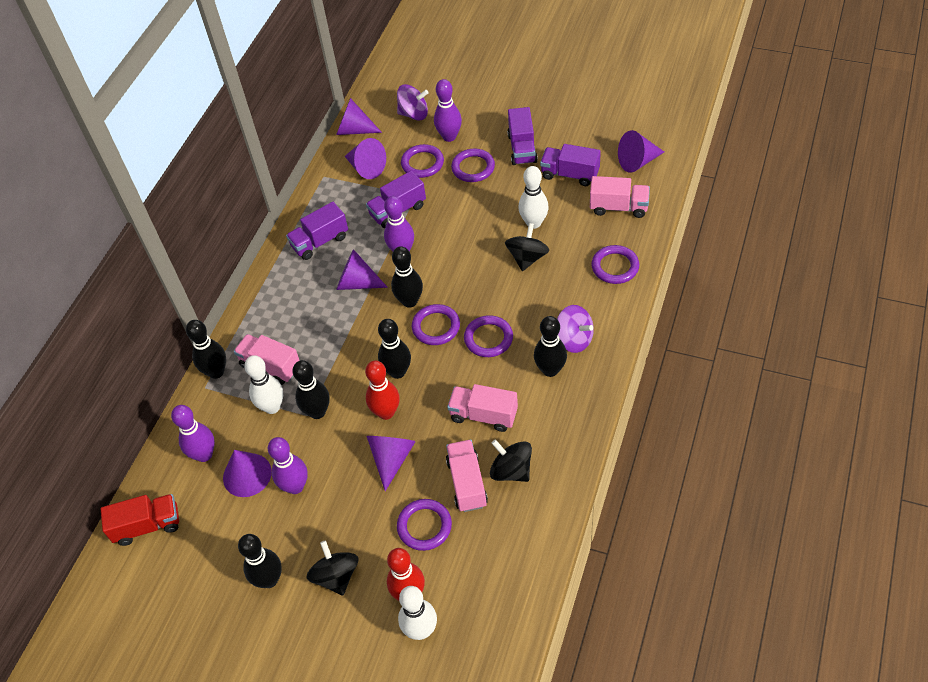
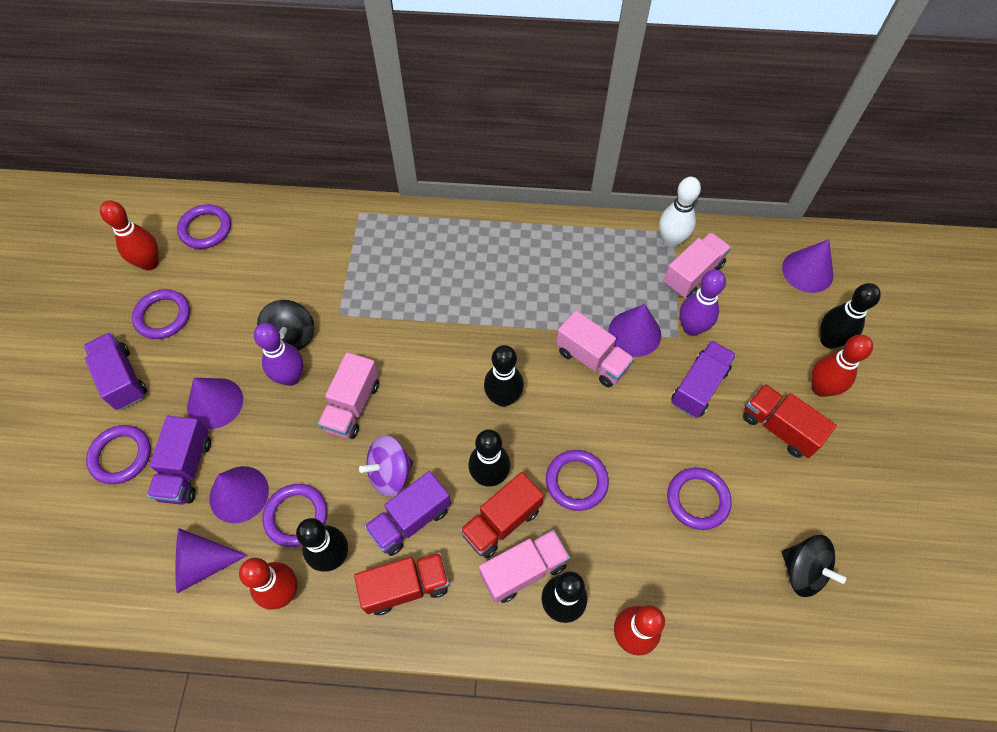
black bowling pin: 6 -> 5
black spinning top: 3 -> 2
purple bowling pin: 4 -> 2
purple cone: 6 -> 5
purple spinning top: 2 -> 1
red bowling pin: 2 -> 4
red truck: 1 -> 3
white bowling pin: 3 -> 1

